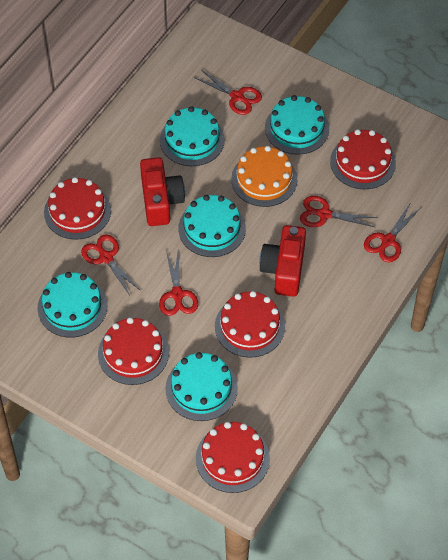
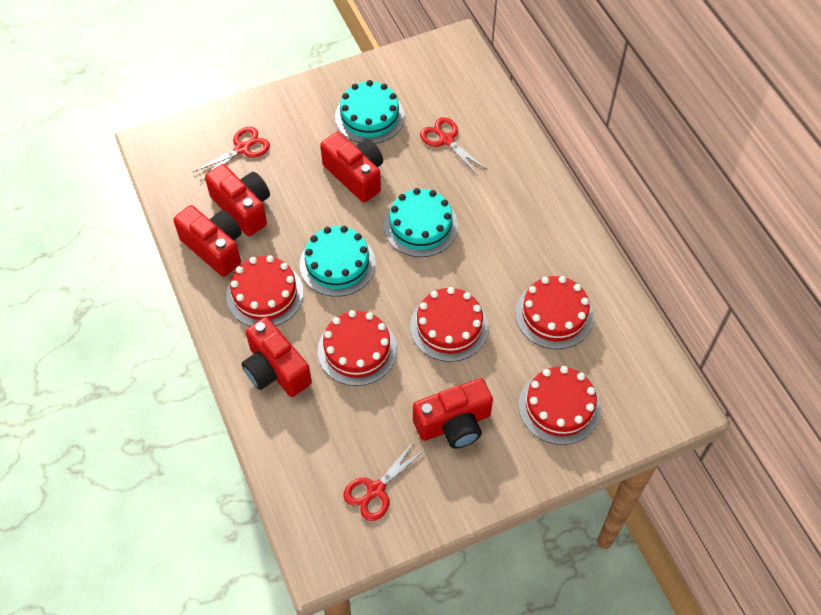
orange cake: 1 -> 0
red camera: 2 -> 5
red scissors: 5 -> 3
turquoise cake: 5 -> 3

